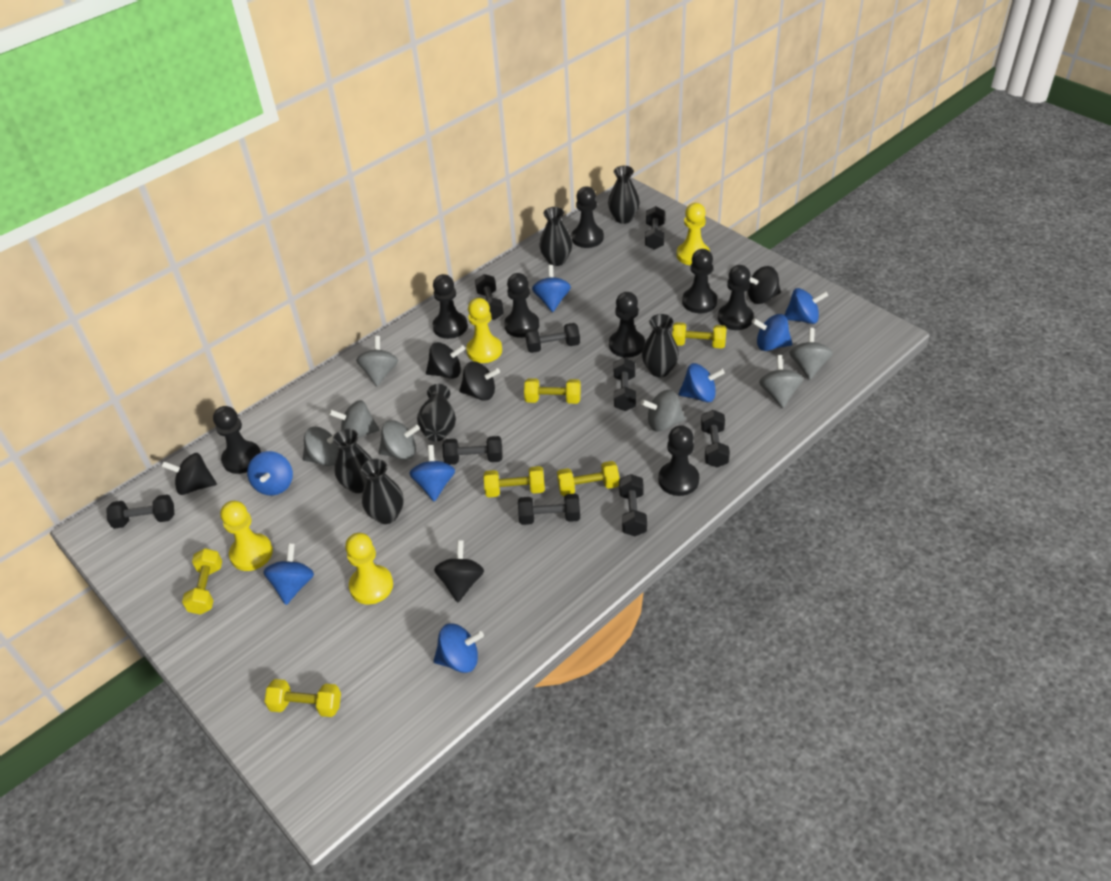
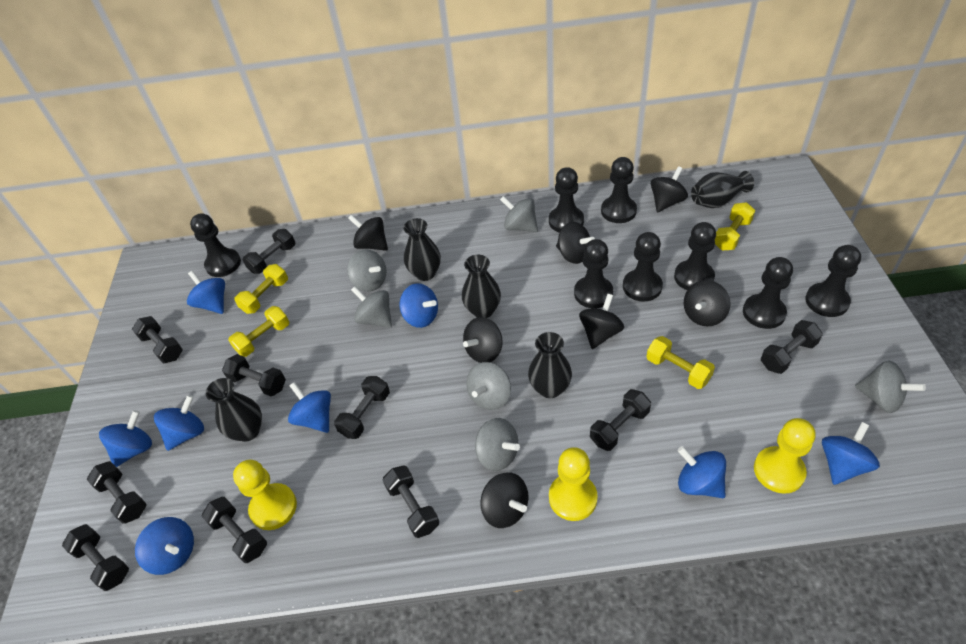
black dumbbell: 9 -> 10
black spinning top: 5 -> 7
black vase: 6 -> 5
grey spinning top: 7 -> 6
yellow dumbbell: 6 -> 4
yellow pawn: 4 -> 3

